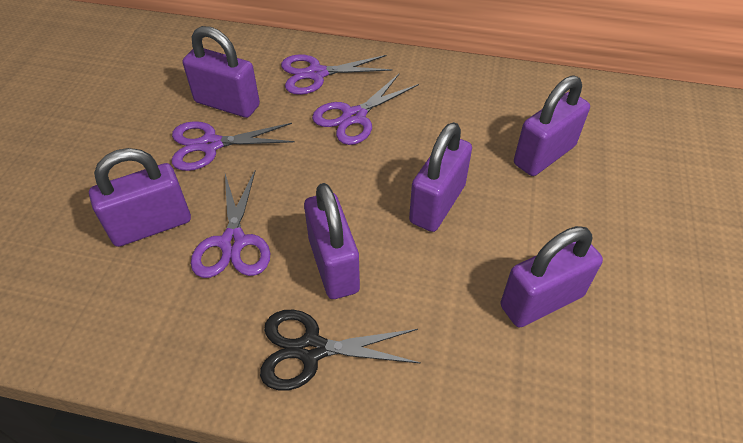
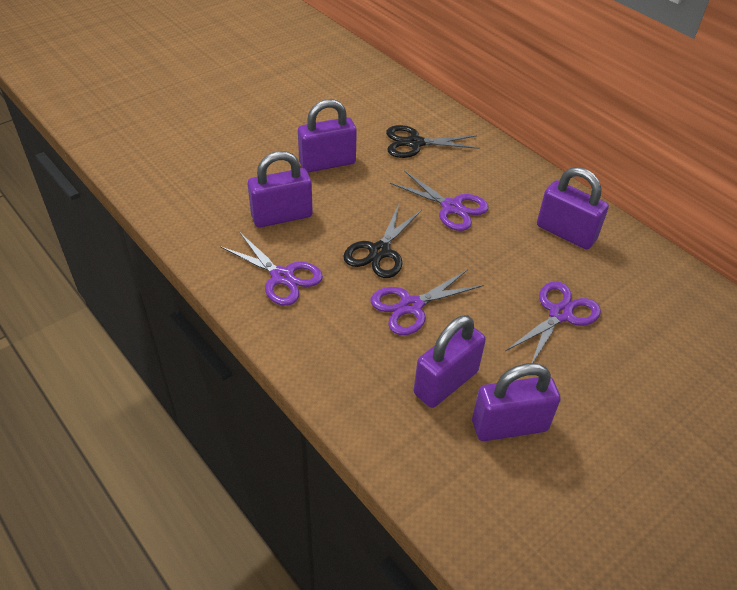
black scissors: 1 -> 2
purple padlock: 6 -> 5

